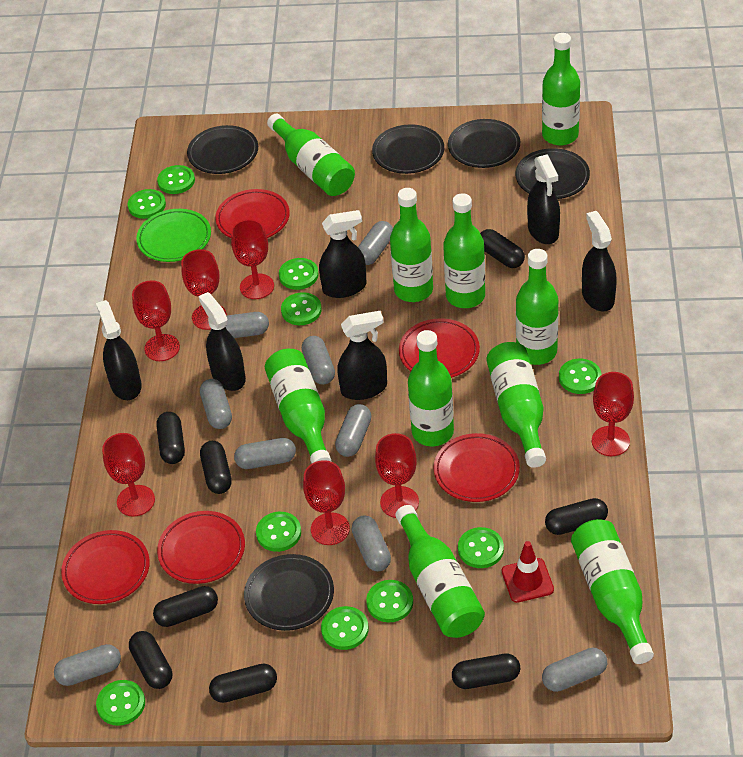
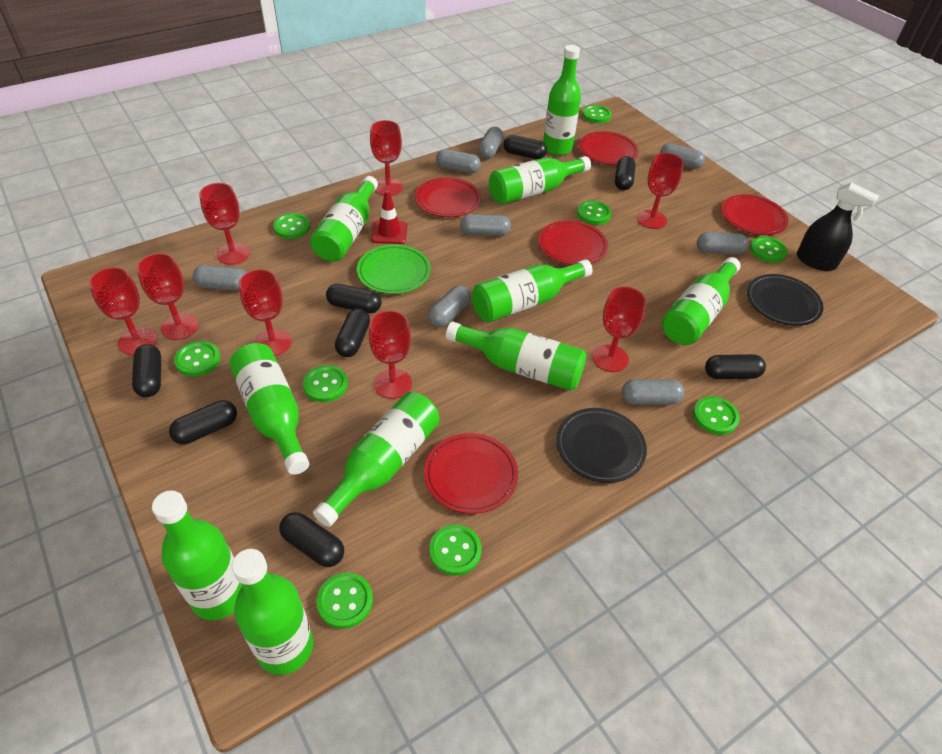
black plate: 5 -> 2
black spray bottle: 6 -> 1
green button: 10 -> 9
grey capsule: 9 -> 8
red goblet: 7 -> 8

